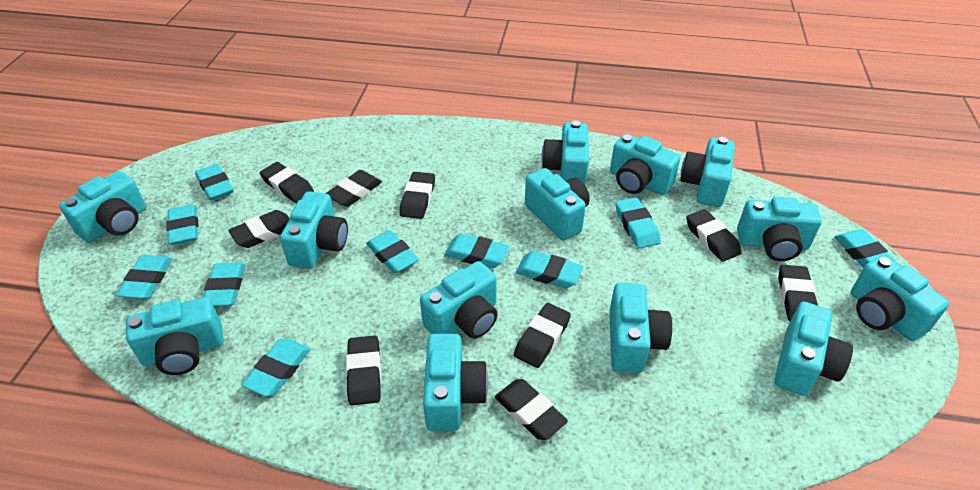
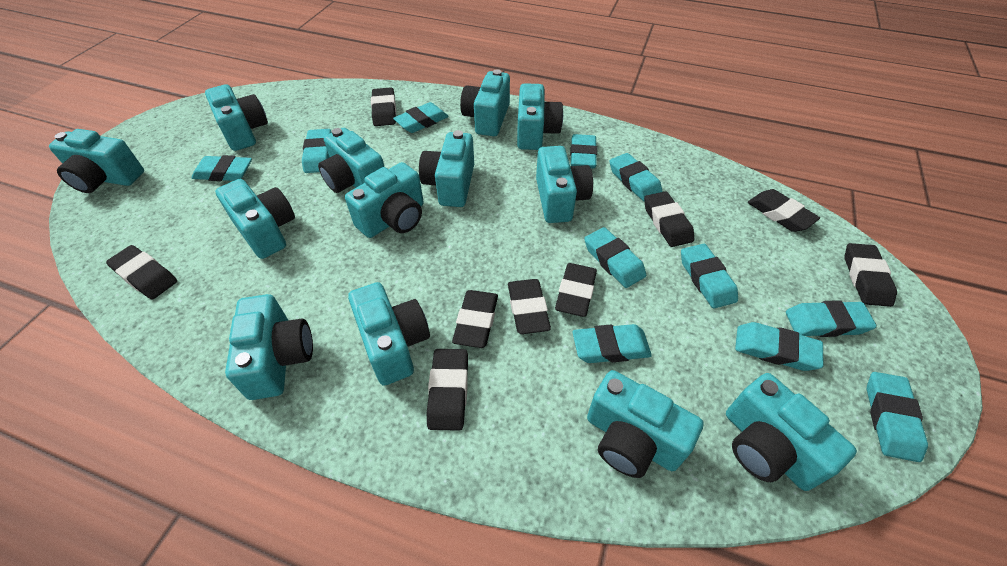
turquoise eraser: 10 -> 11

